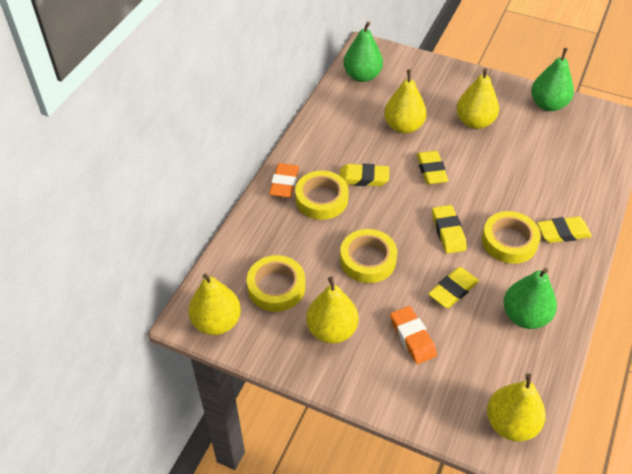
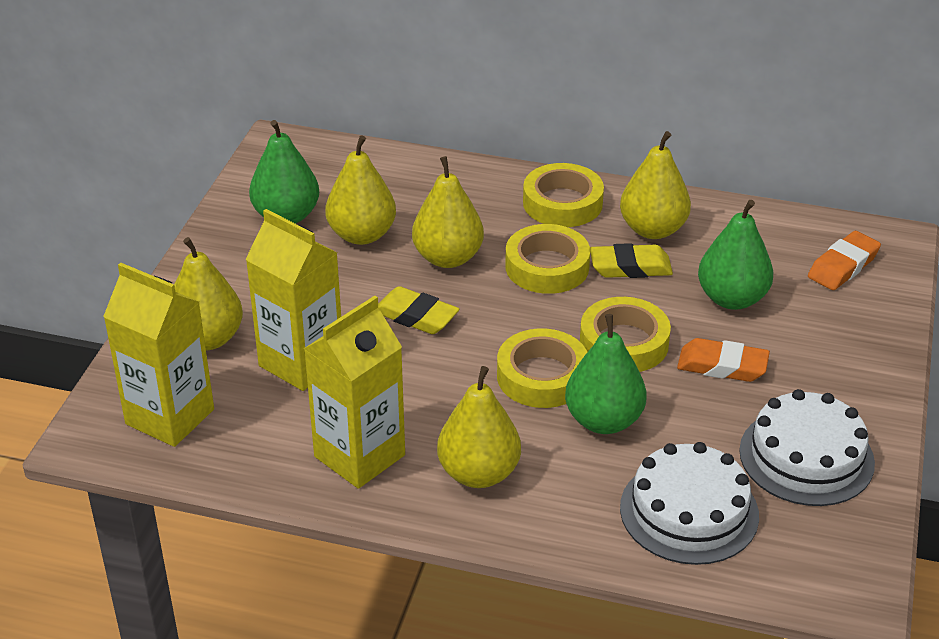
white cake: 0 -> 2
yellow carton: 0 -> 3
yellow eraser: 5 -> 2

